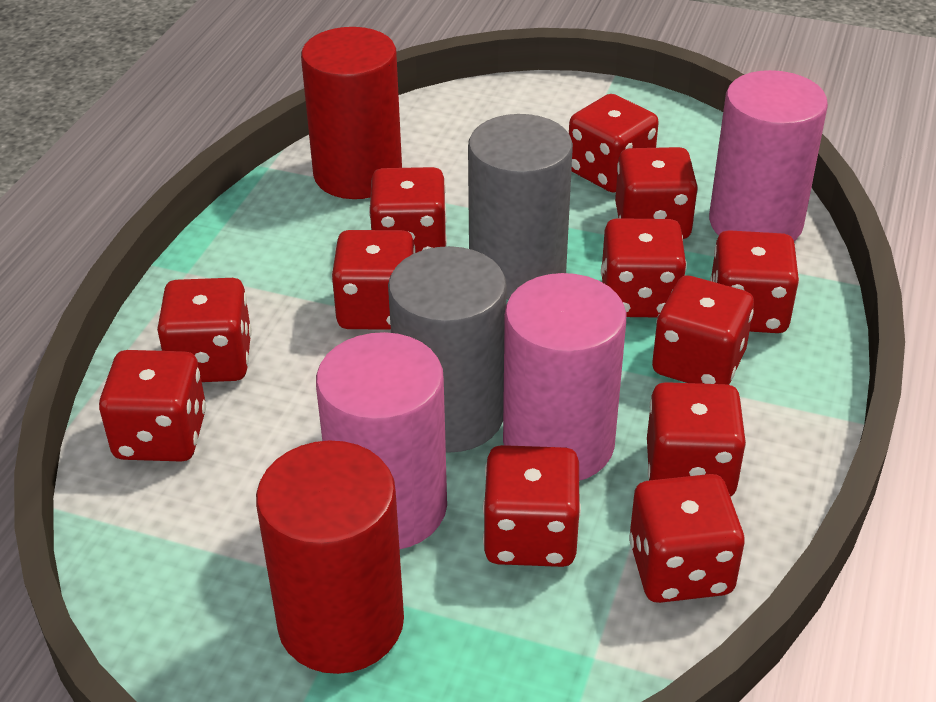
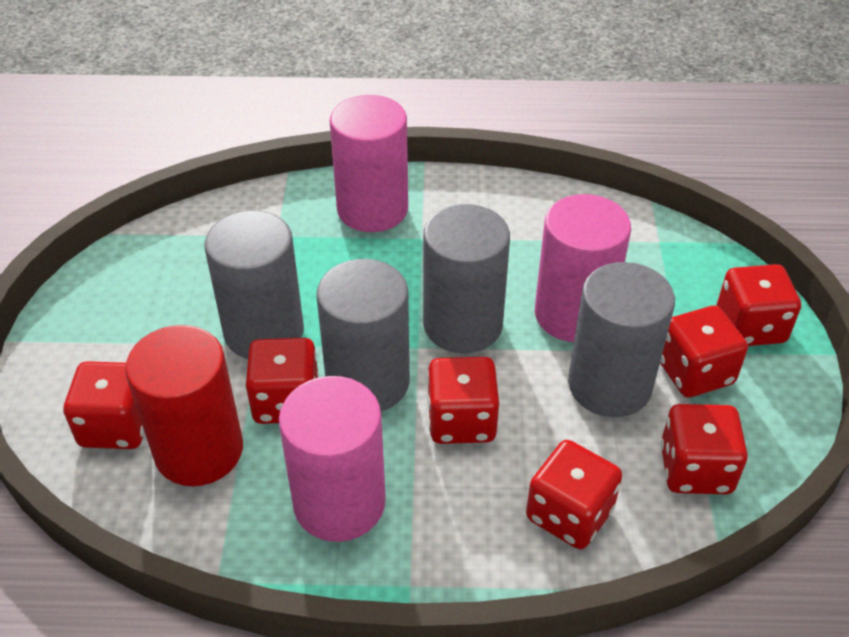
grey cylinder: 2 -> 4
red cylinder: 2 -> 1
red dice: 12 -> 7

